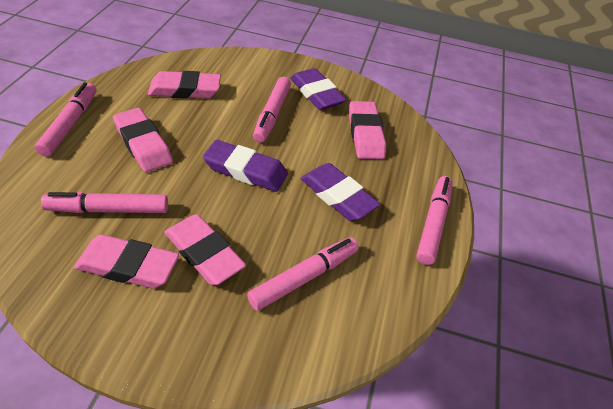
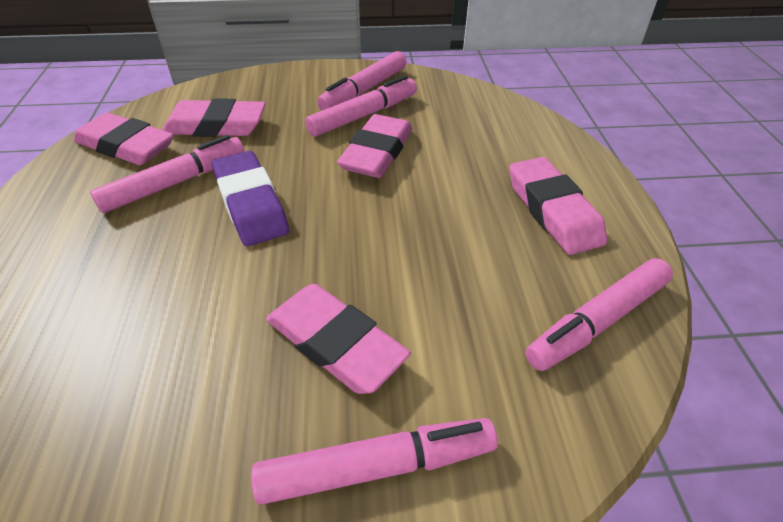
purple eraser: 3 -> 1

